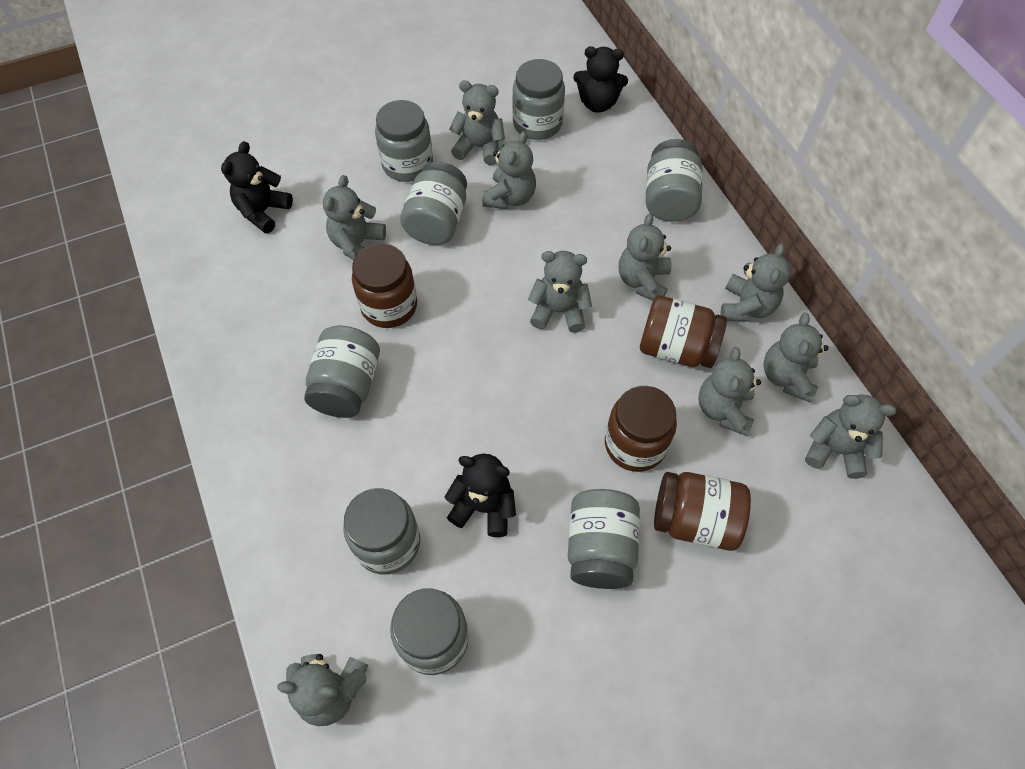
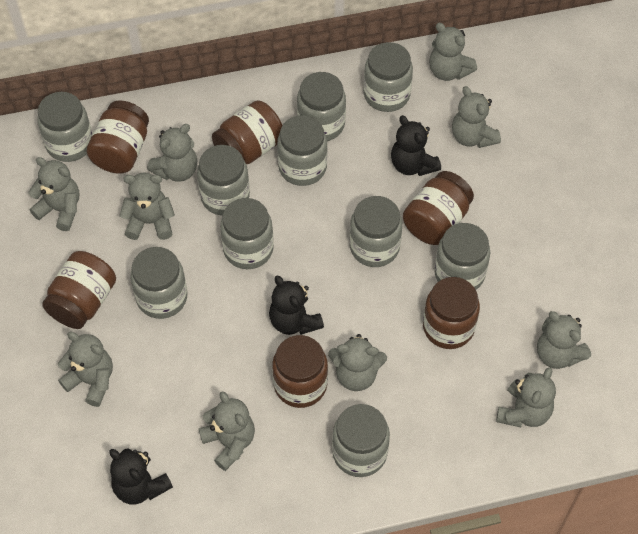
brown jar: 4 -> 6
grey jar: 8 -> 10

